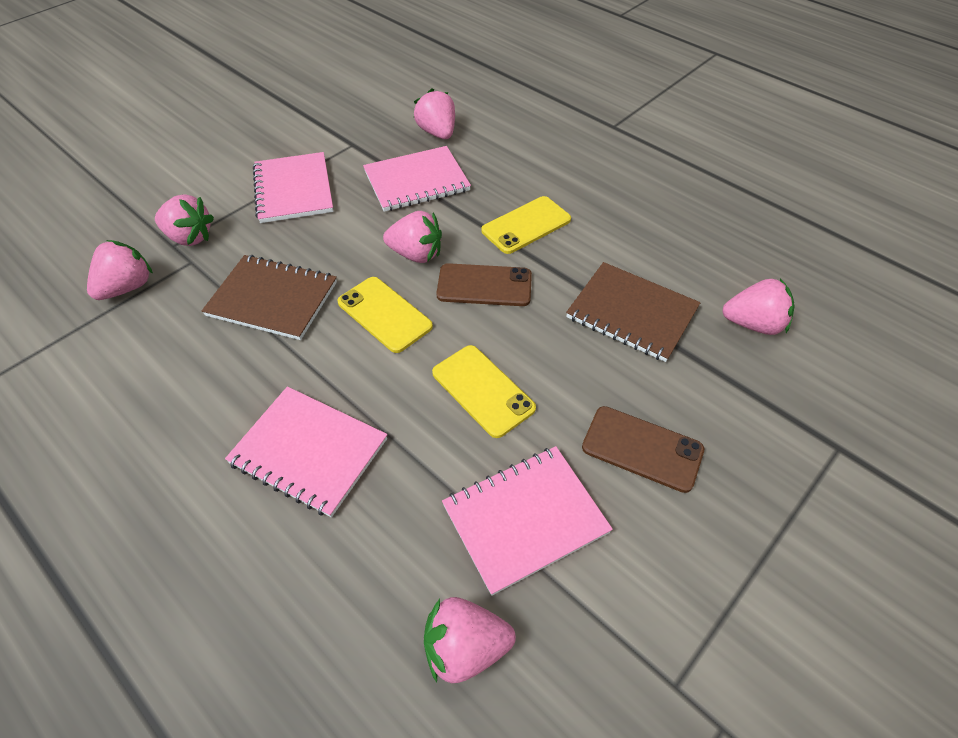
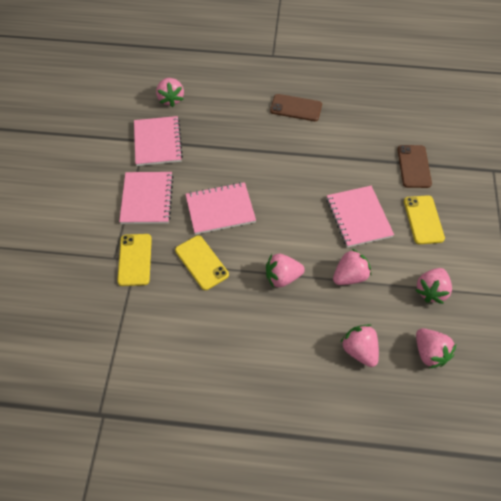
brown notebook: 2 -> 0

